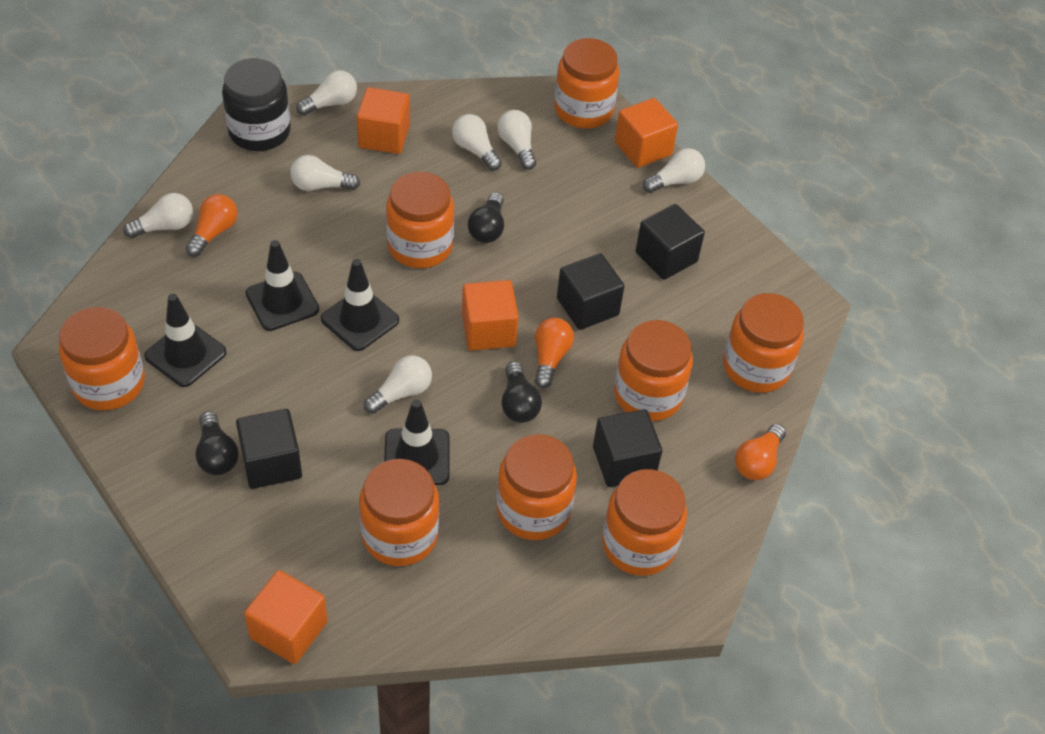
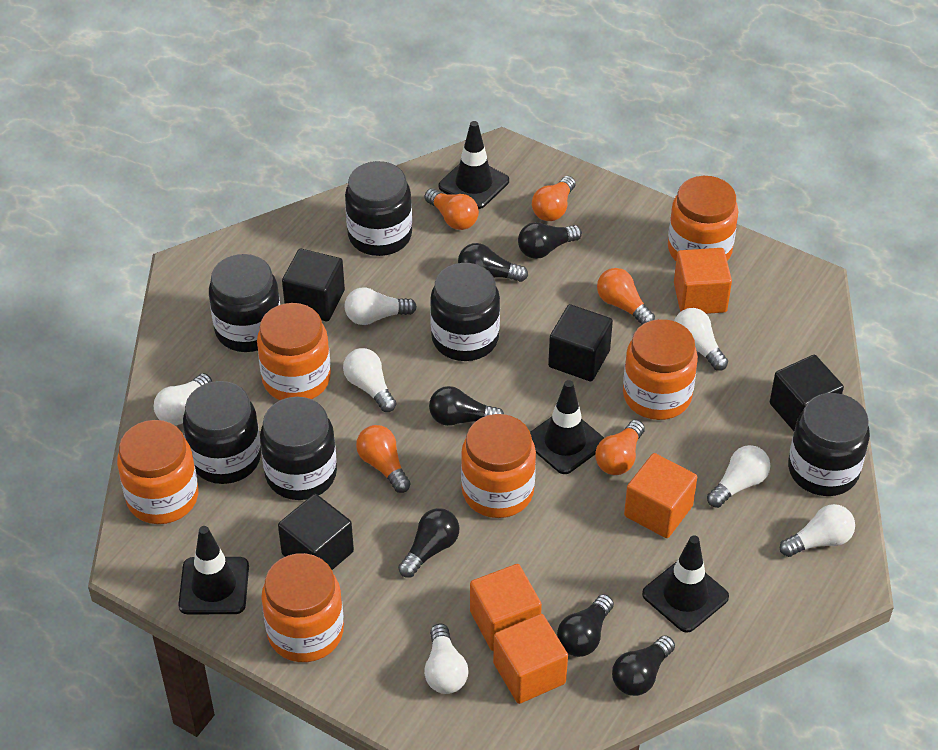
black jar: 1 -> 6
black light bulb: 3 -> 6
orange jar: 8 -> 6
orange light bulb: 3 -> 5

